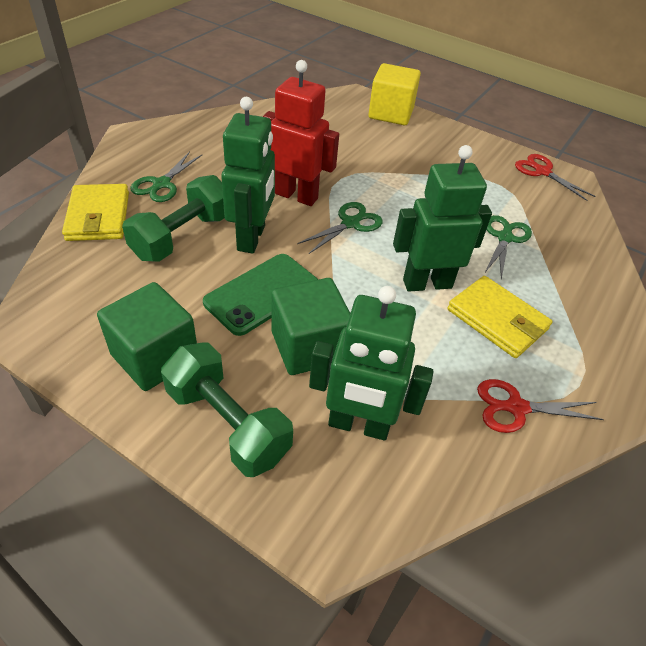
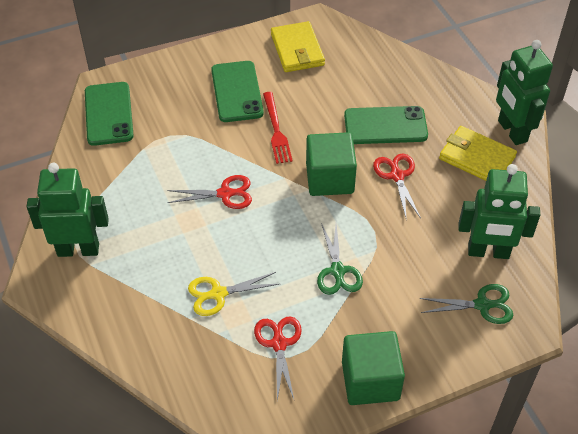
green dumbbell: 2 -> 0
green phone: 1 -> 3
green scissors: 3 -> 2
red fork: 0 -> 1
red robot: 1 -> 0
red scissors: 2 -> 3
yellow cube: 1 -> 0
yellow scissors: 0 -> 1

